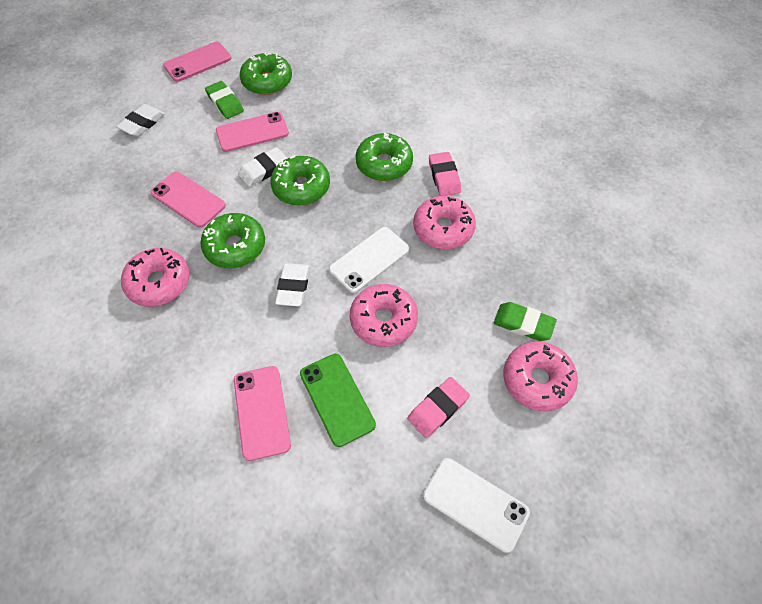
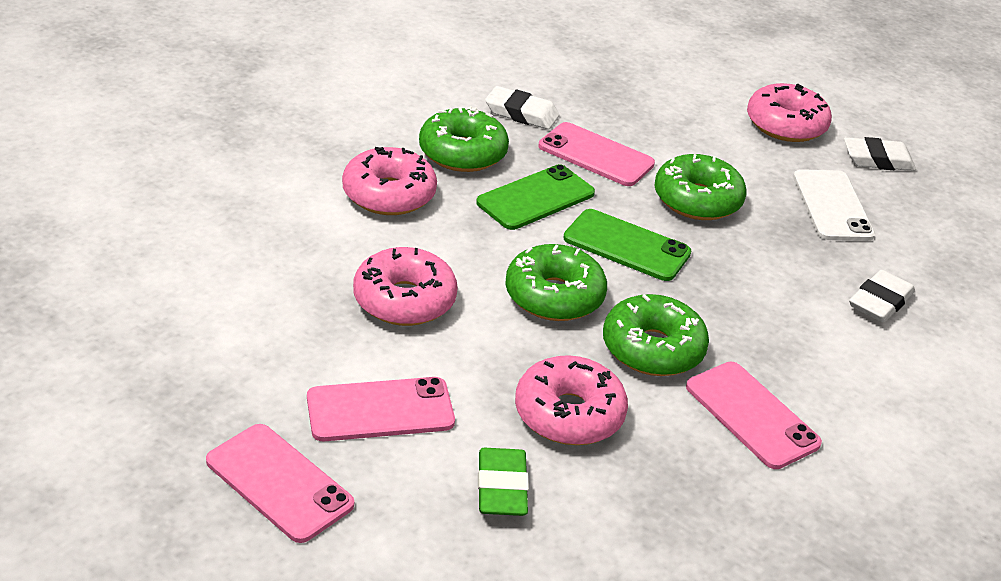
green eraser: 2 -> 1
green phone: 1 -> 2
pink eraser: 2 -> 0
white phone: 2 -> 1

